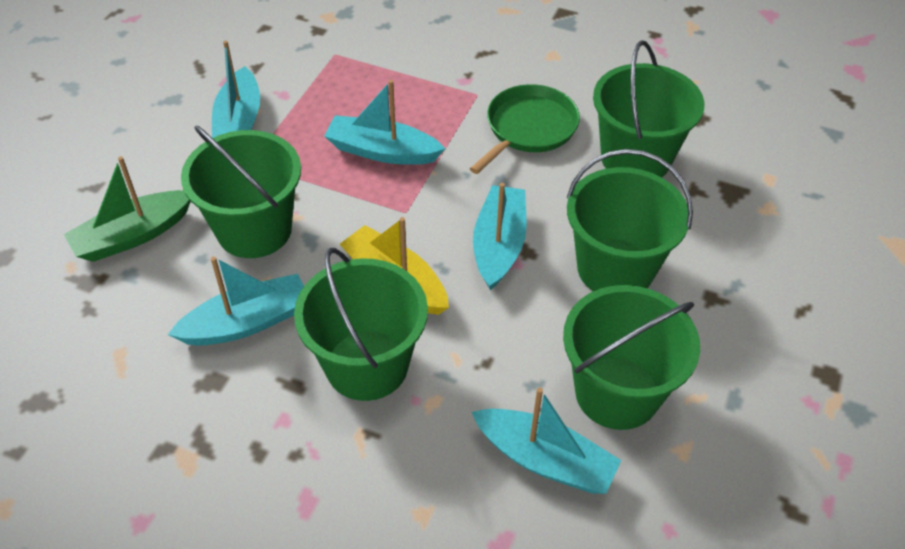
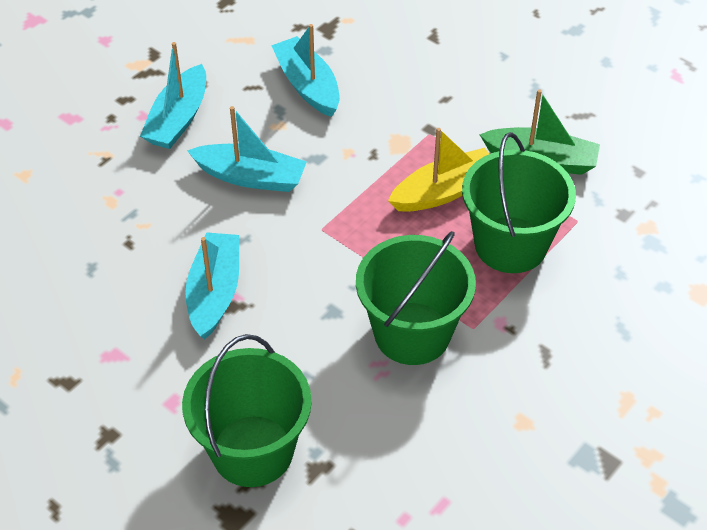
green bucket: 5 -> 3
green pan: 1 -> 0
turquoise boat: 5 -> 4

